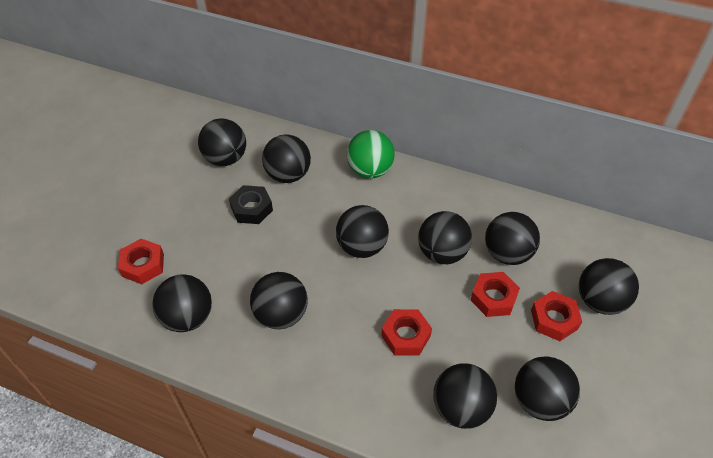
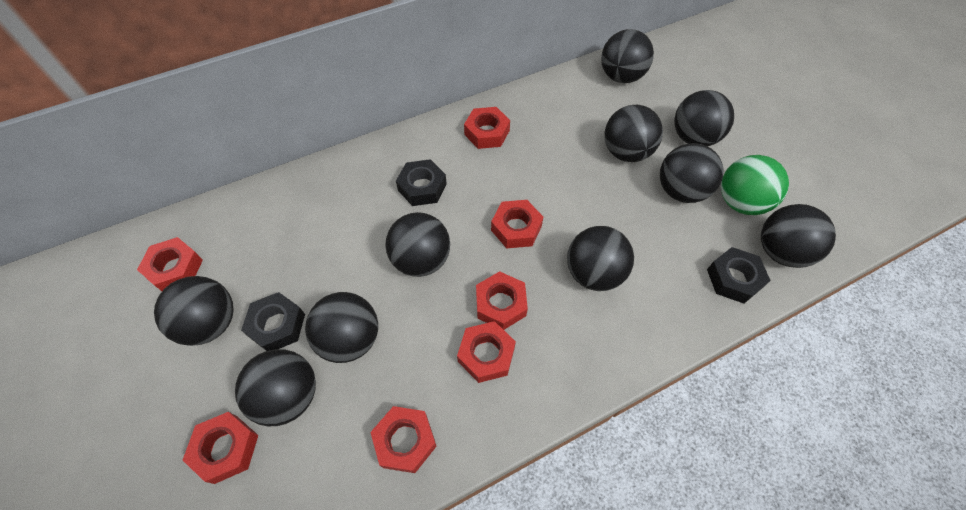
black nut: 1 -> 3
red nut: 4 -> 7

